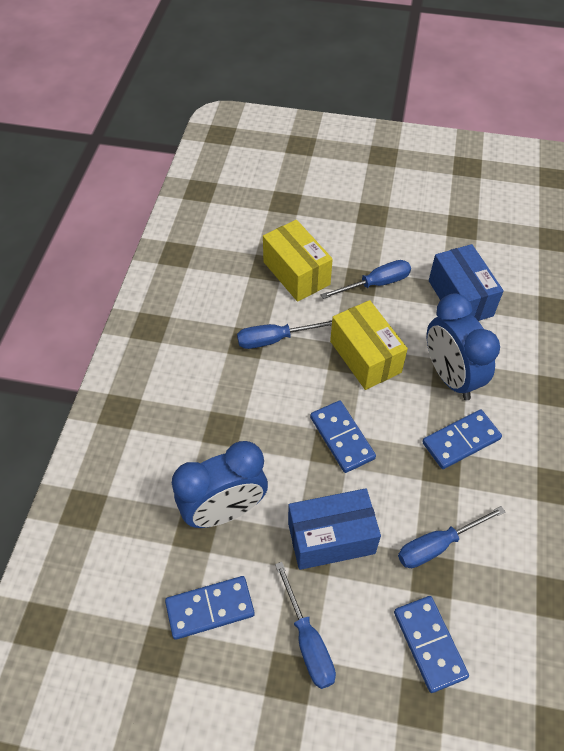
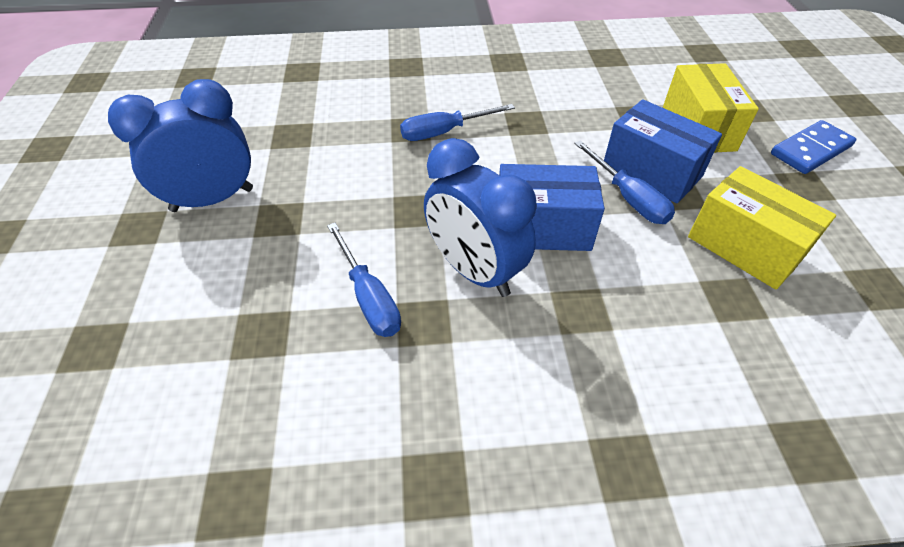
blue domino: 4 -> 1
blue screwdriver: 4 -> 3

